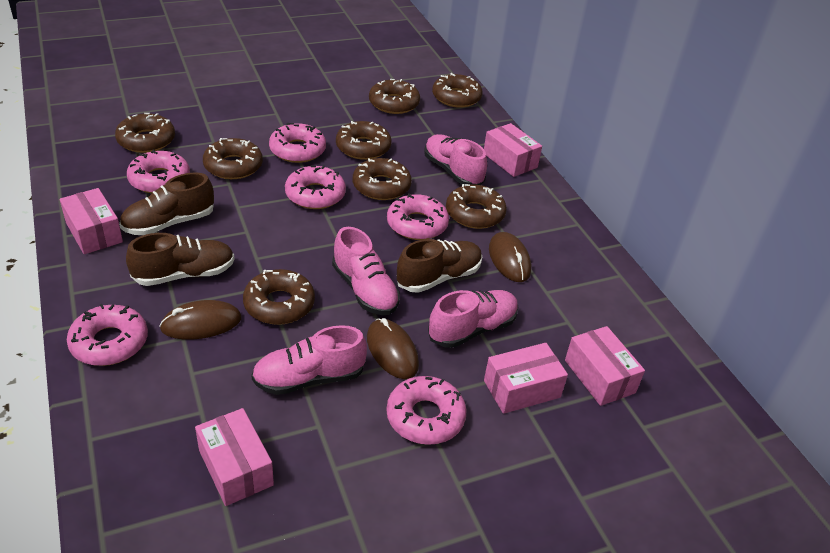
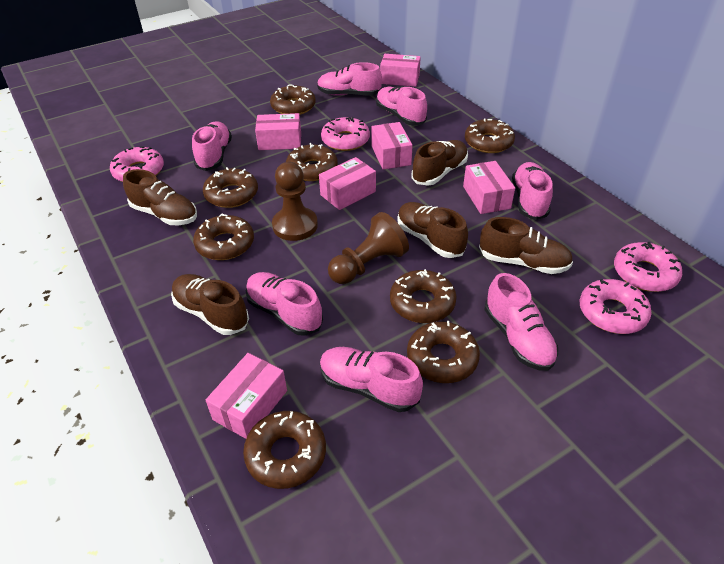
brown mouse: 3 -> 0
brown pawn: 0 -> 2
brown shoe: 3 -> 5
pink box: 5 -> 6
pink donut: 6 -> 4
pink shoe: 4 -> 7

